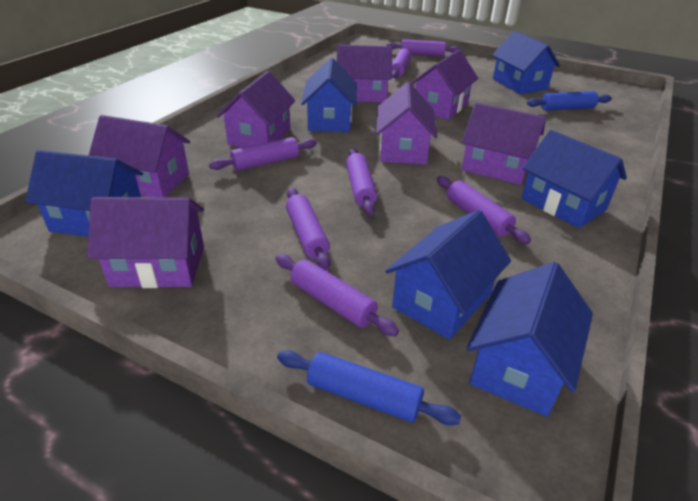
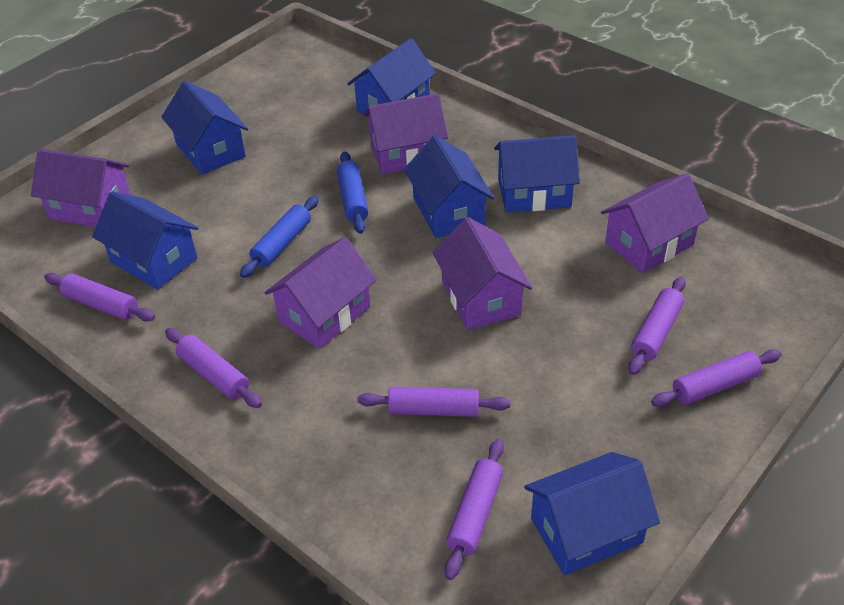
purple house: 7 -> 5
purple rolling pin: 7 -> 6

